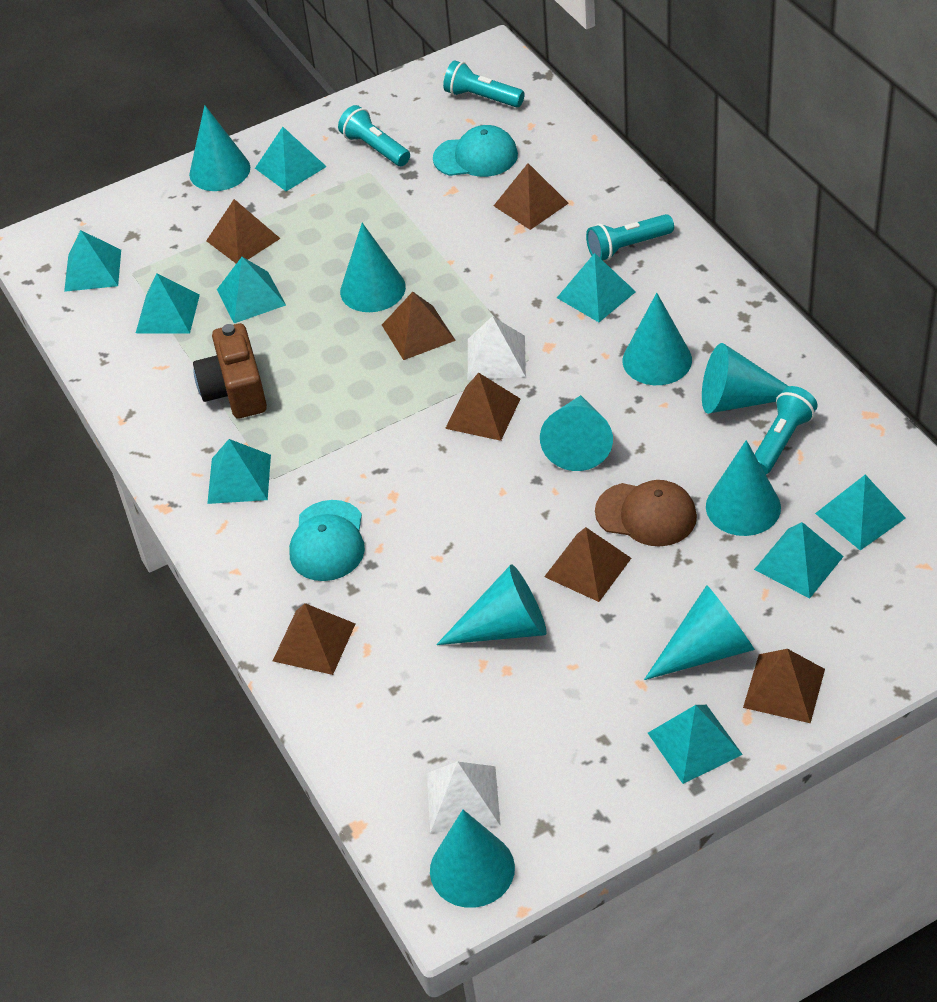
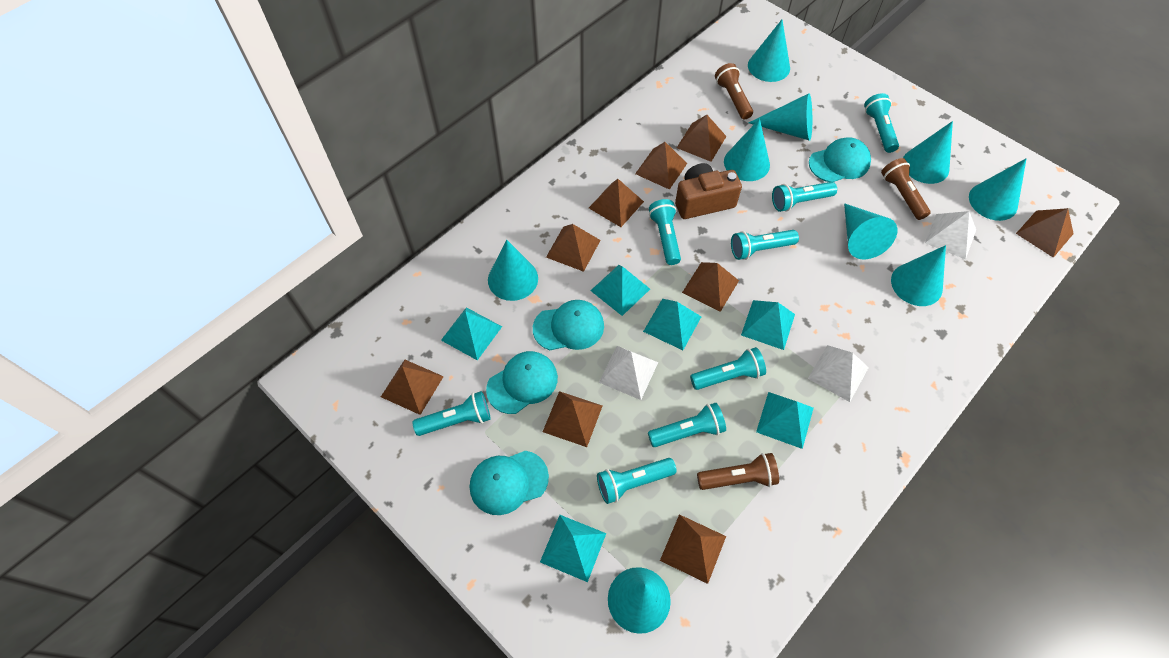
brown cap: 1 -> 0
brown flashlight: 0 -> 3
brown pyramid: 7 -> 9
turquoise cap: 2 -> 4
turquoise flashlight: 4 -> 8
turquoise pyramid: 9 -> 6
white pyramid: 2 -> 3

